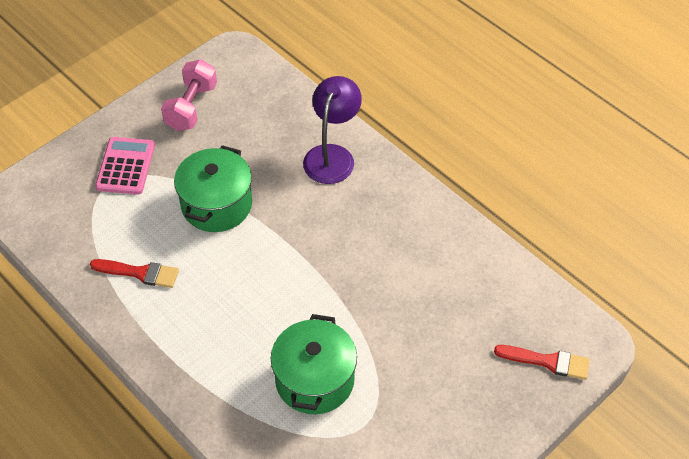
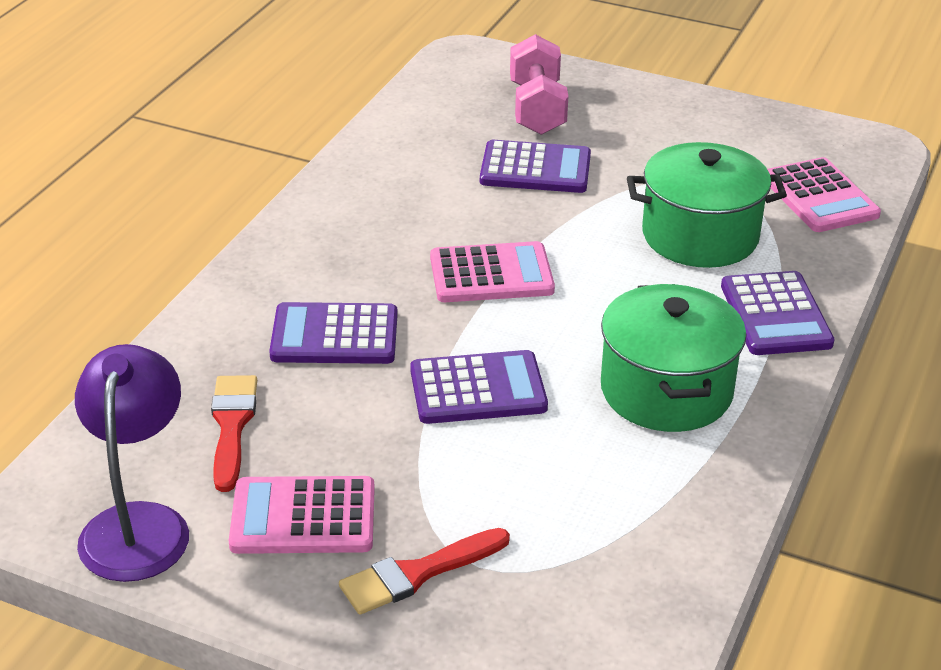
pink calculator: 1 -> 3
purple calculator: 0 -> 4

